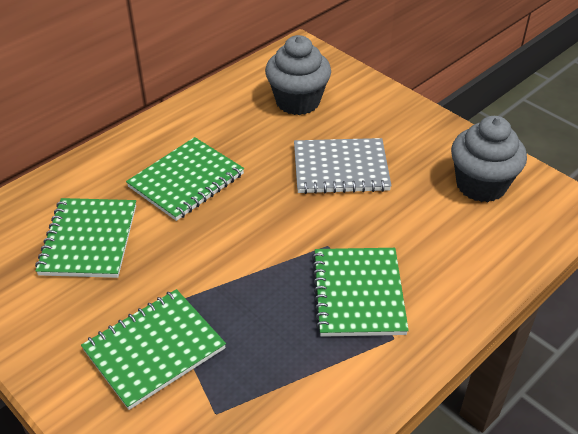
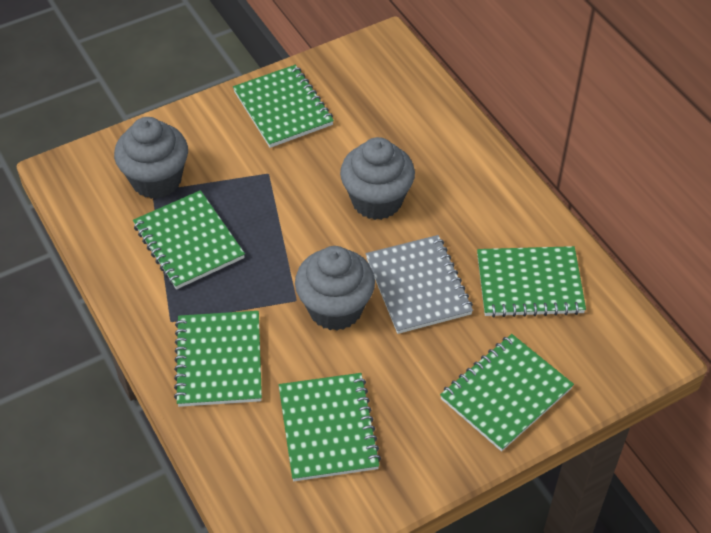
green notebook: 4 -> 6
grey cupcake: 2 -> 3

